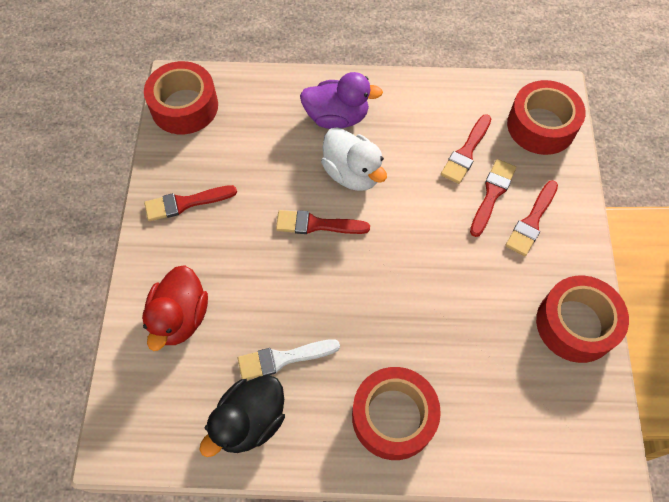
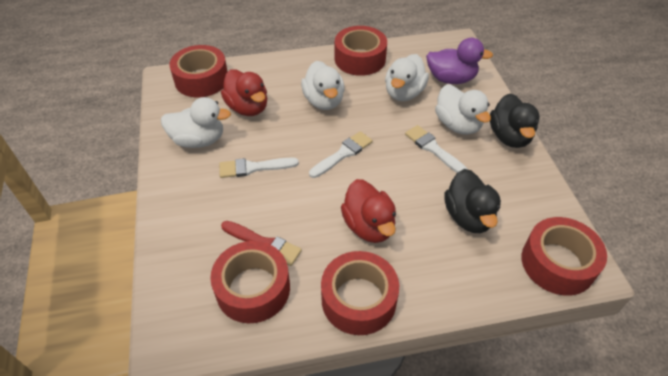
black duck: 1 -> 2
red brush: 5 -> 1
red duck: 1 -> 2
red tape: 4 -> 5
white brush: 1 -> 3
white duck: 1 -> 4

